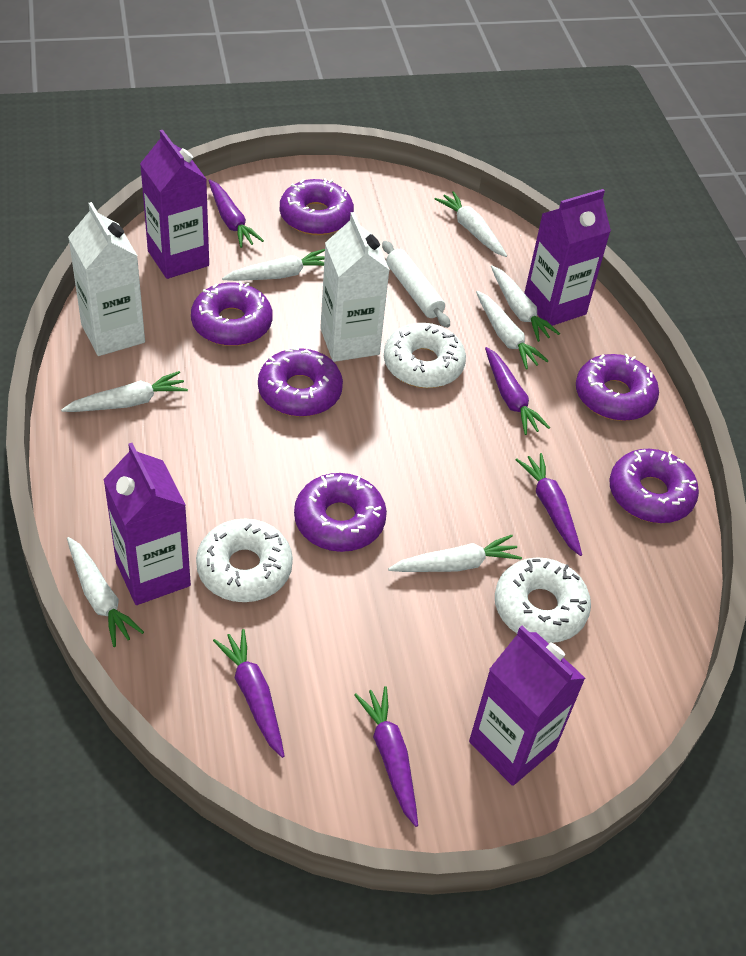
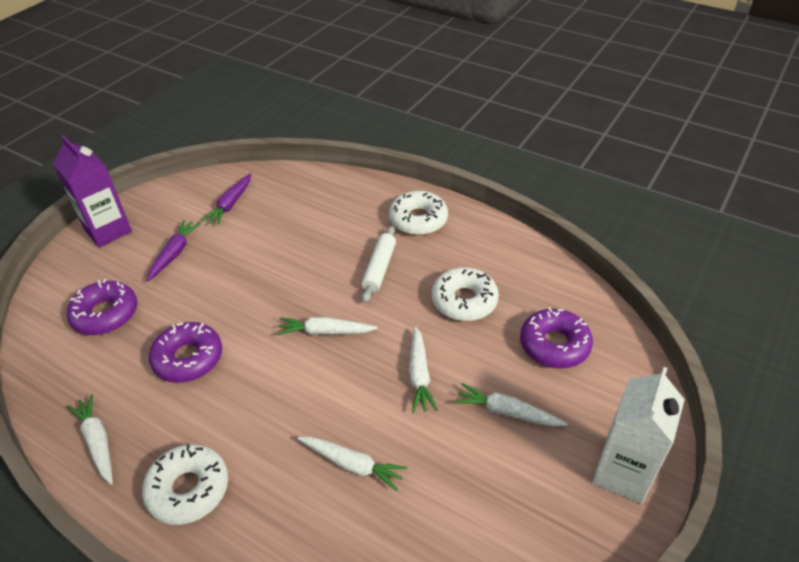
purple carrot: 5 -> 2
purple carton: 4 -> 1
purple donut: 6 -> 3
white carrot: 7 -> 5
white carton: 2 -> 1

